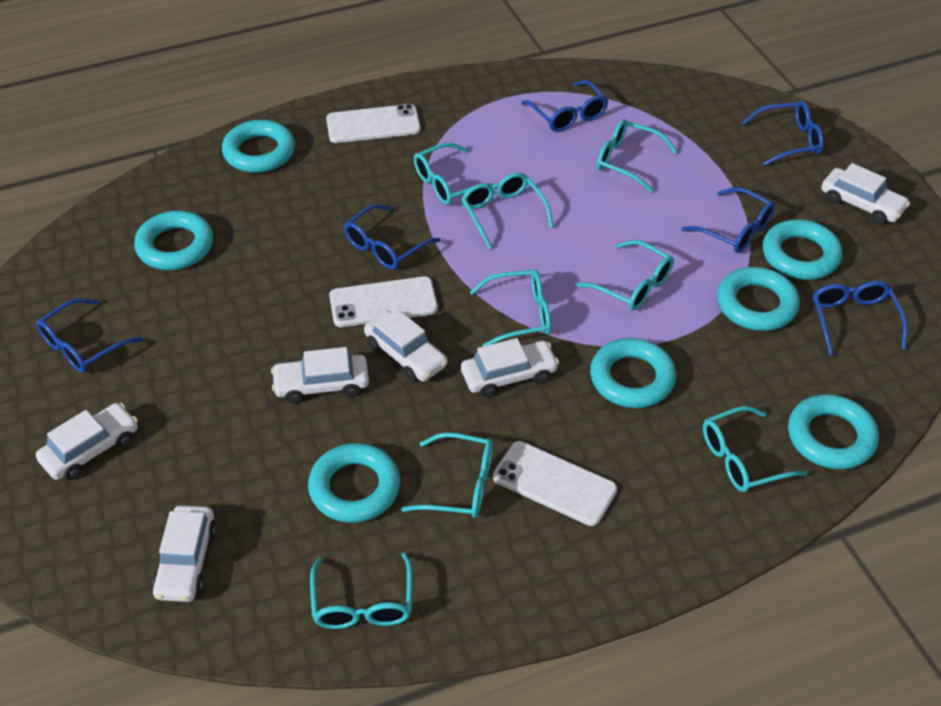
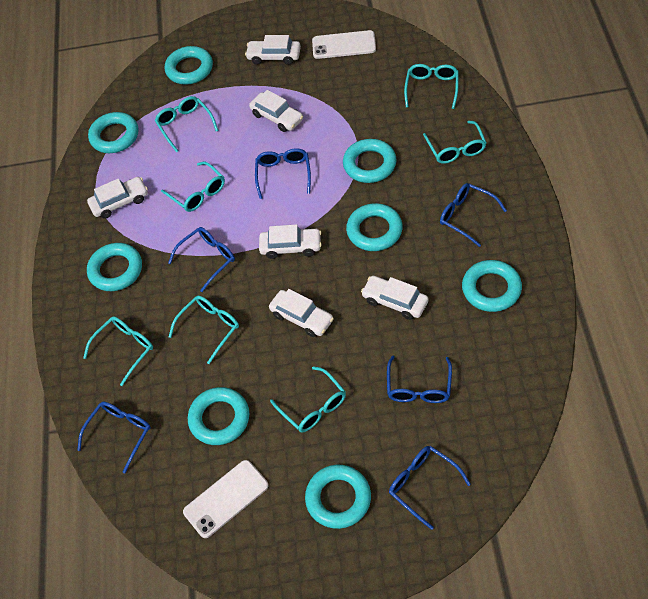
turquoise glasses: 8 -> 7
turquoise ring: 7 -> 8
white phone: 3 -> 2

